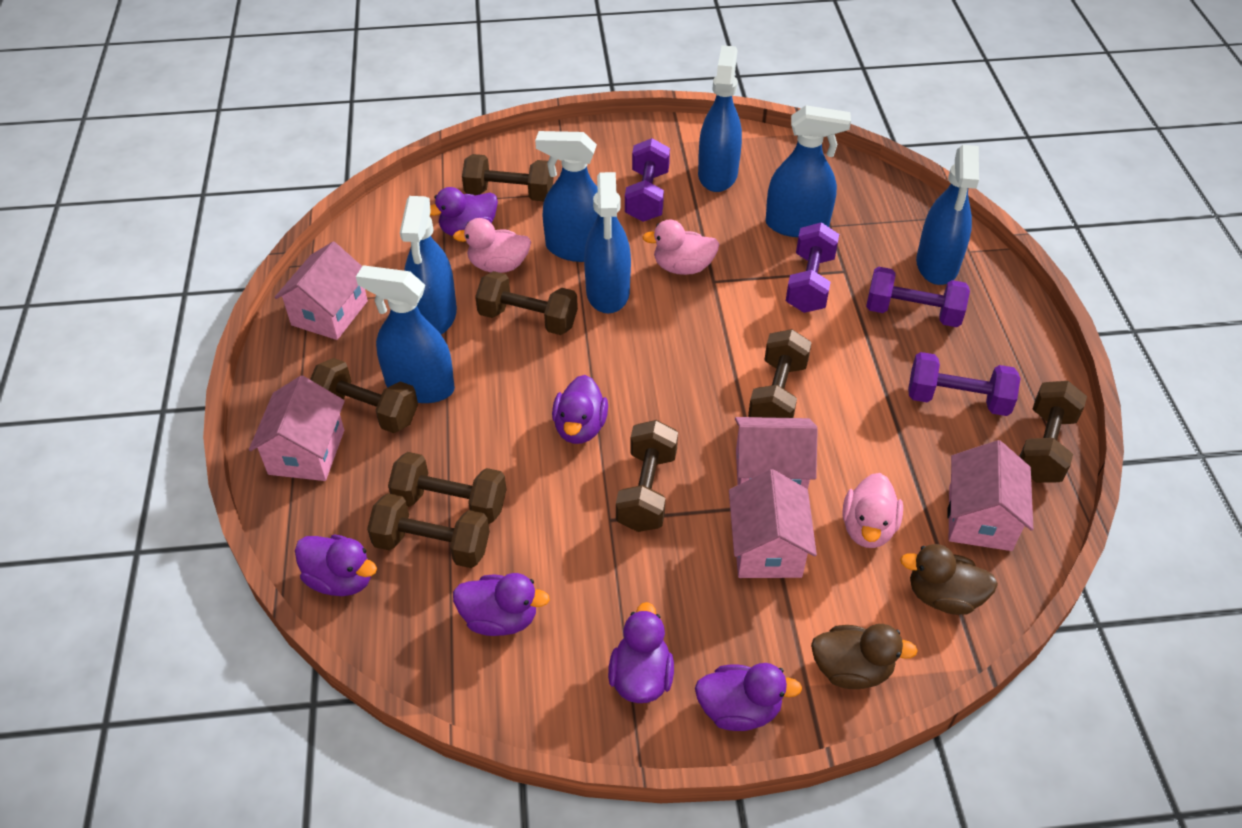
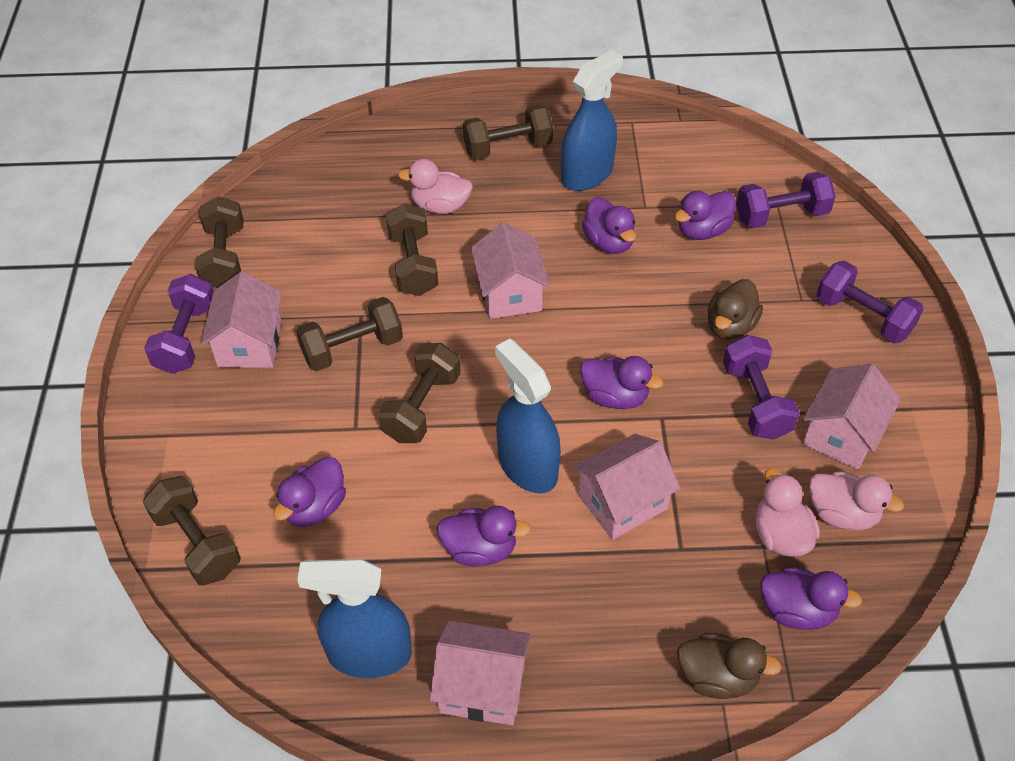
blue spray bottle: 7 -> 3
brown dumbbell: 8 -> 6

